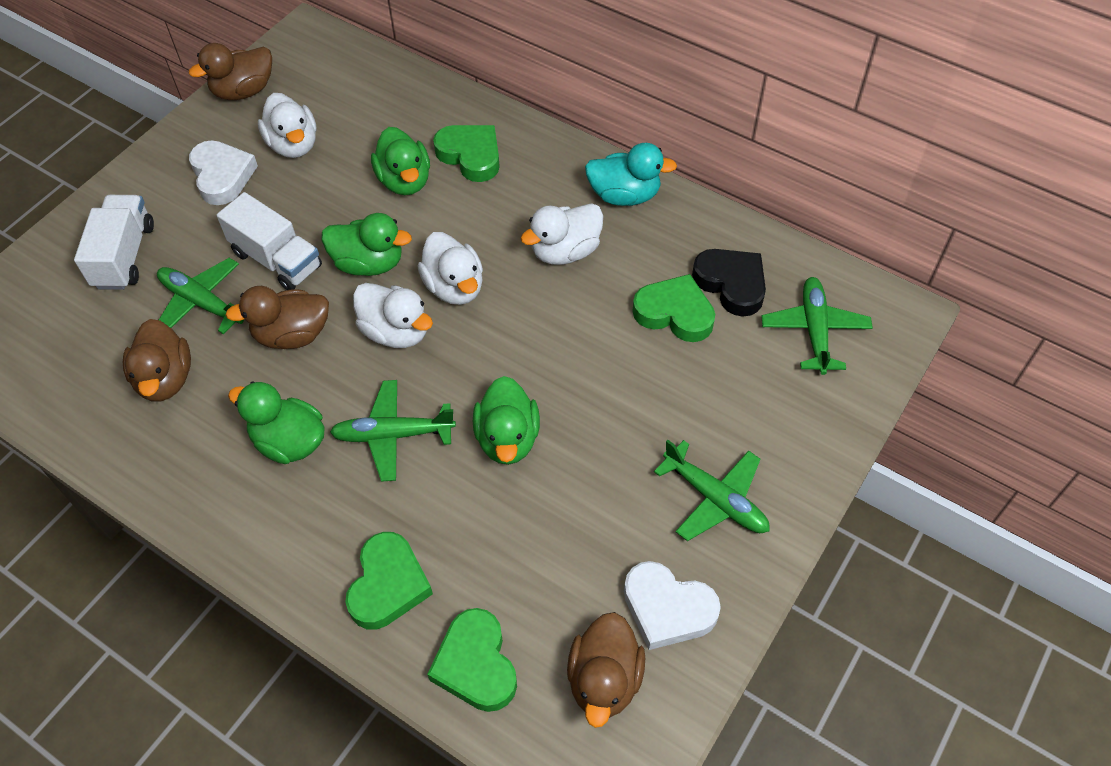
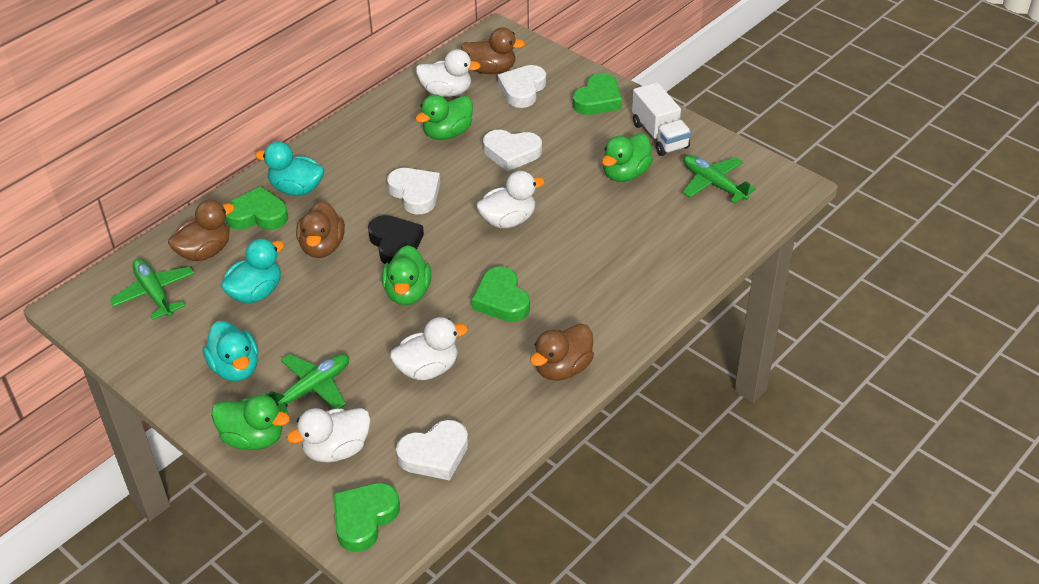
green plane: 4 -> 3
turquoise duck: 1 -> 3
white heart: 2 -> 4
white truck: 2 -> 1

